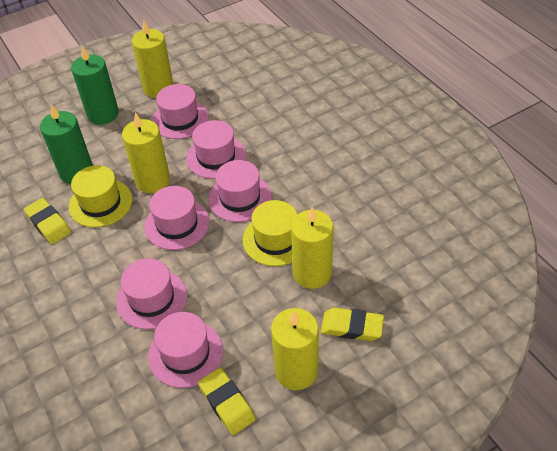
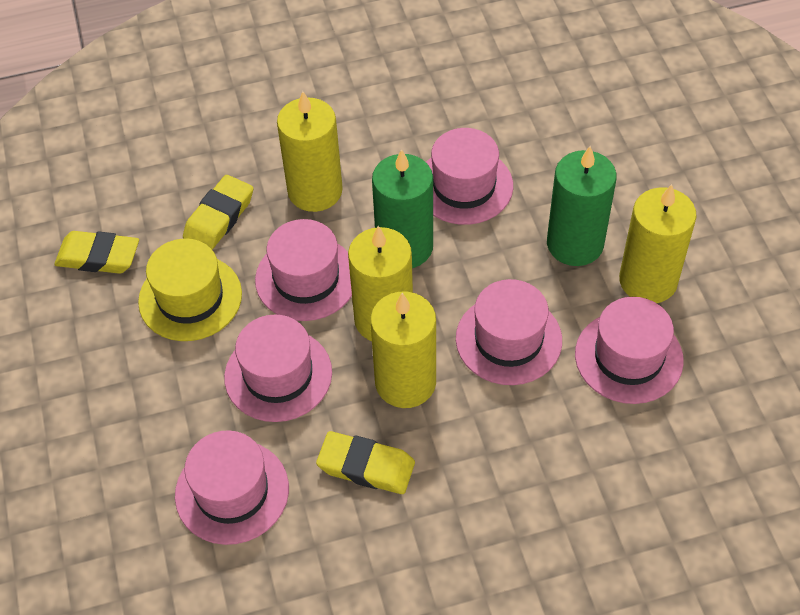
yellow hat: 2 -> 1

